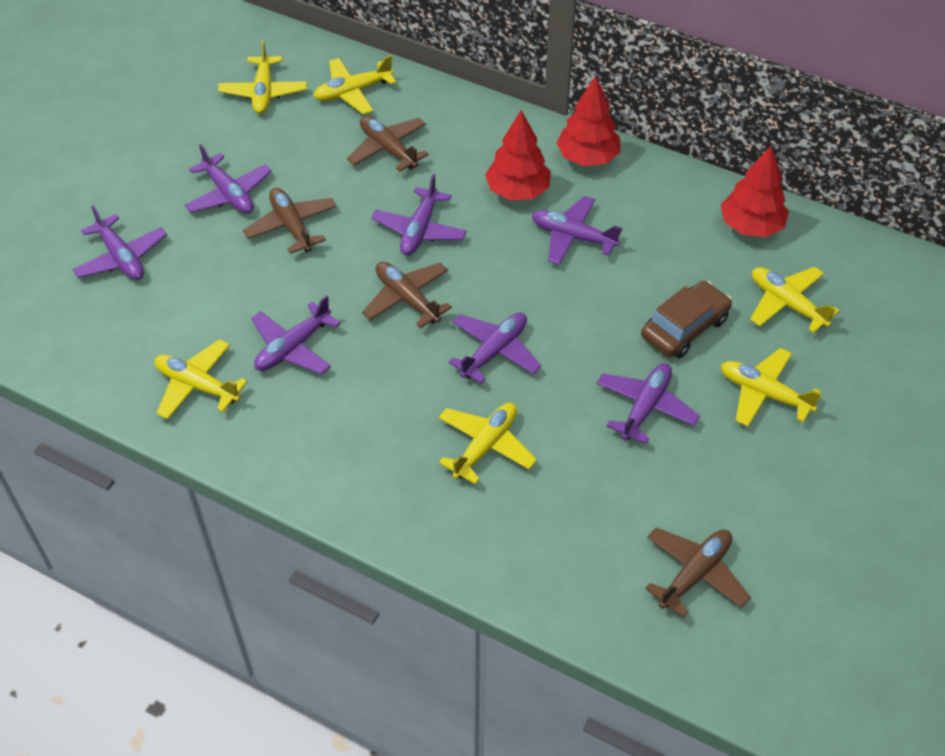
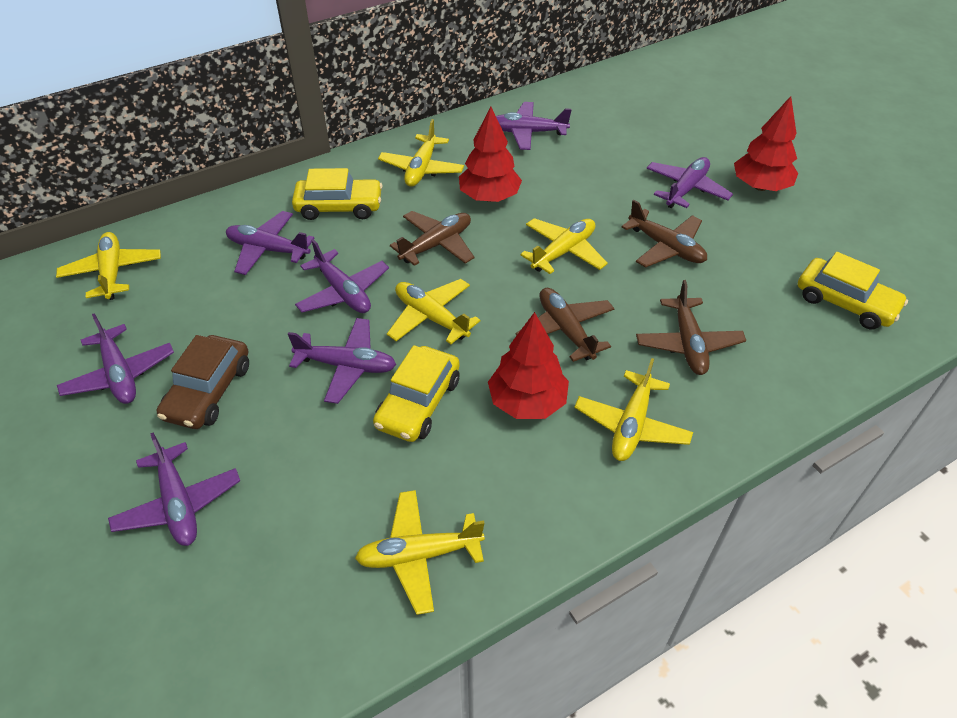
yellow car: 0 -> 3

